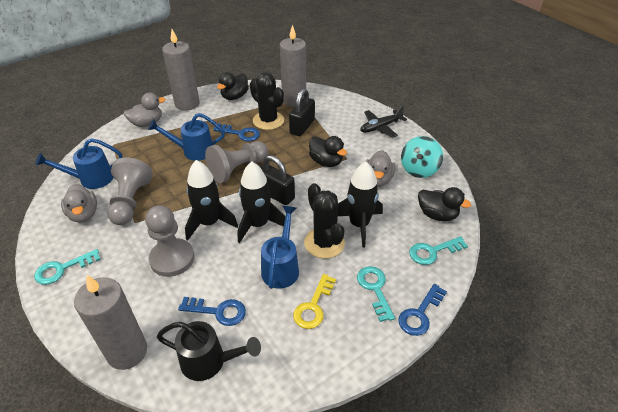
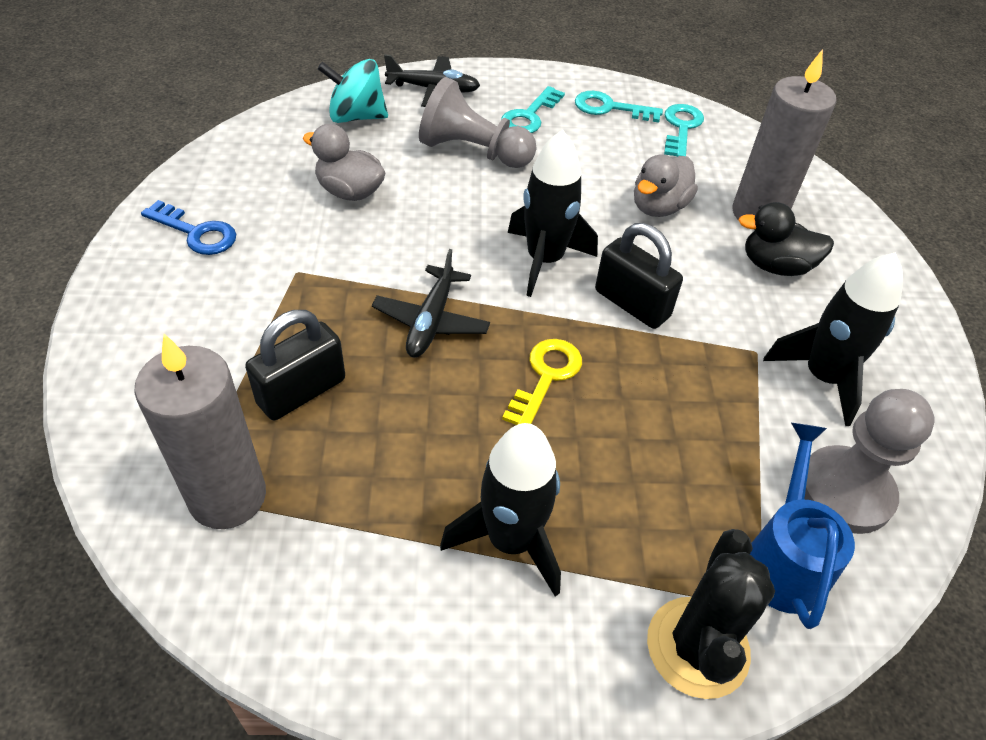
black cactus: 2 -> 1
black duck: 3 -> 1
black plane: 1 -> 2
black watering can: 1 -> 0
blue key: 3 -> 1
blue watering can: 3 -> 1
grey candle: 3 -> 2
grey duck: 3 -> 2
grey pawn: 3 -> 2

